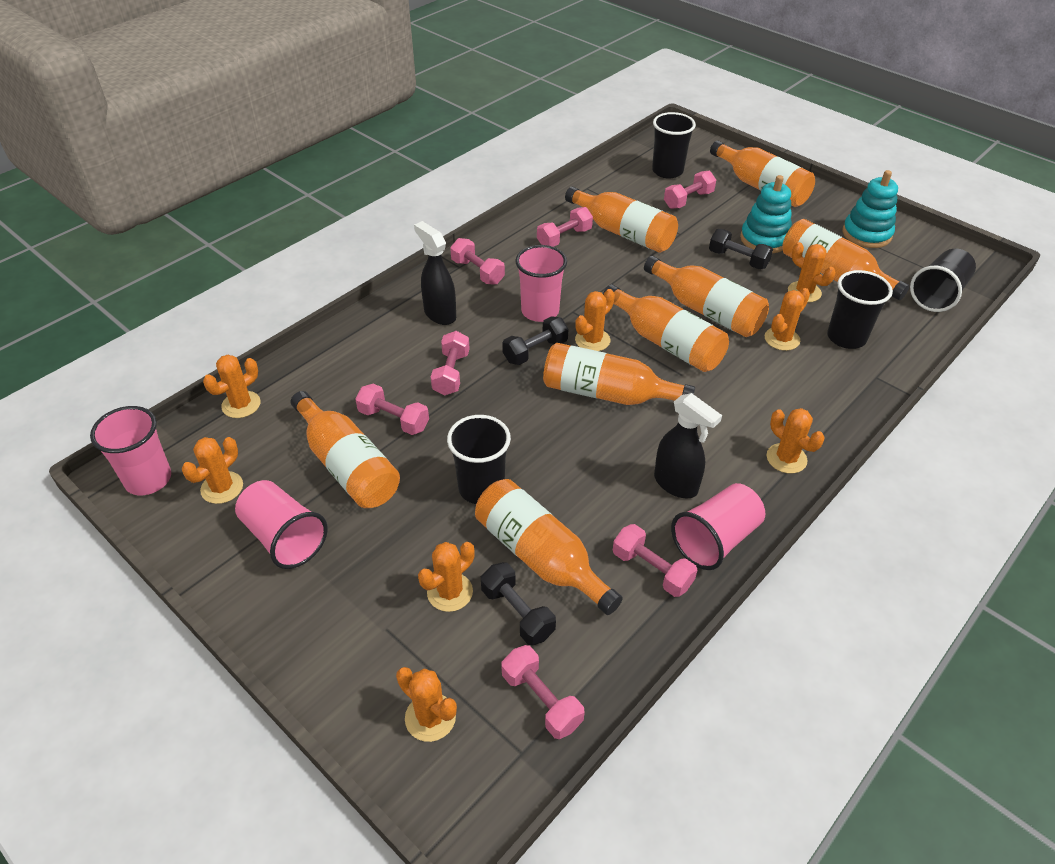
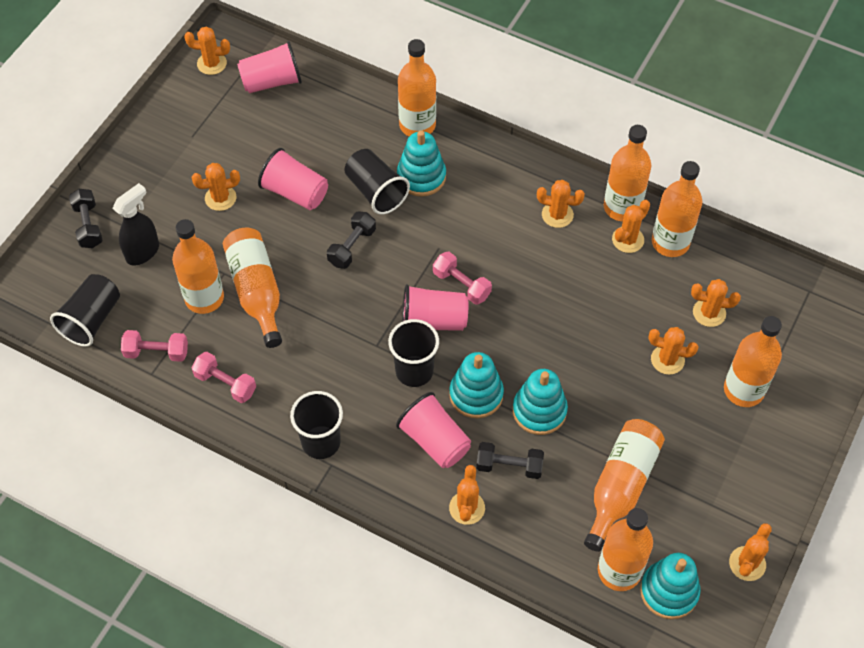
black spray bottle: 2 -> 1
pink dumbbell: 7 -> 3
turquoise stacking toy: 2 -> 4

